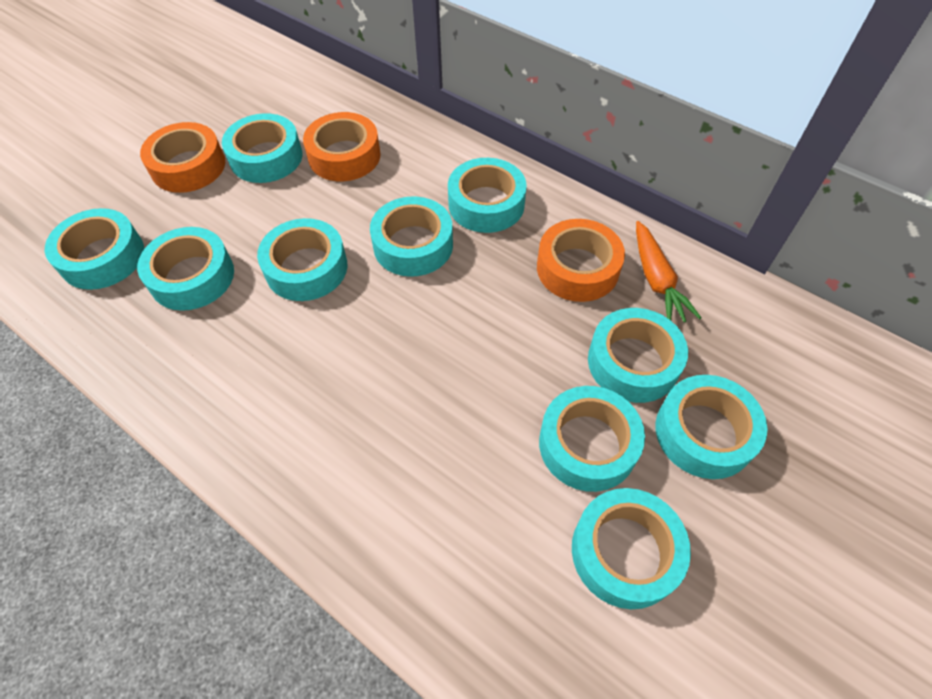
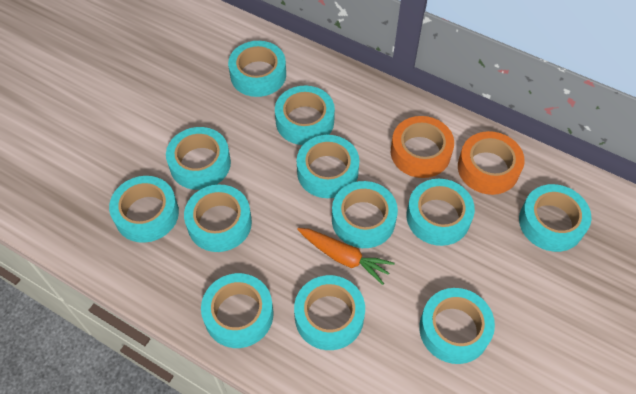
orange tape: 3 -> 2
turquoise tape: 10 -> 12

